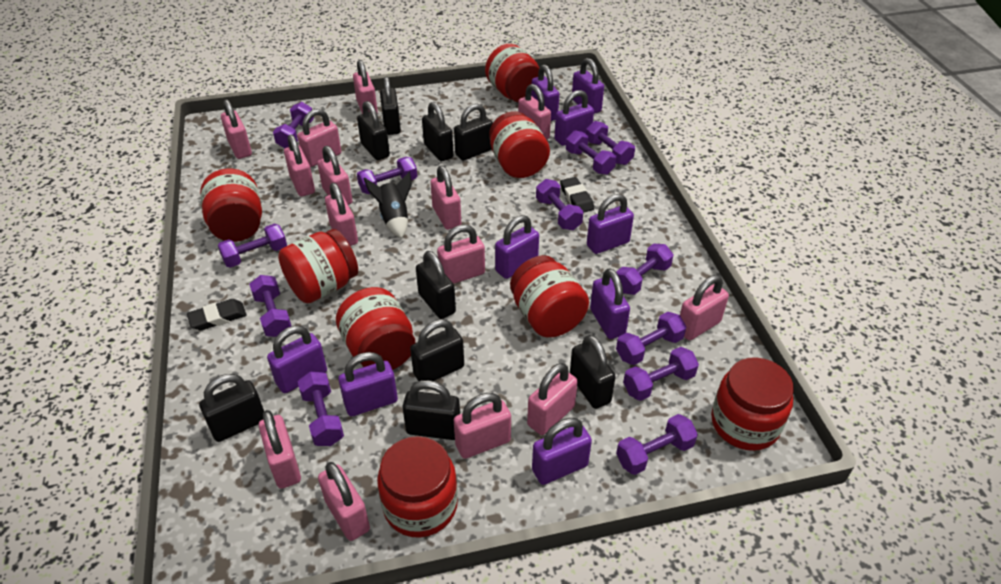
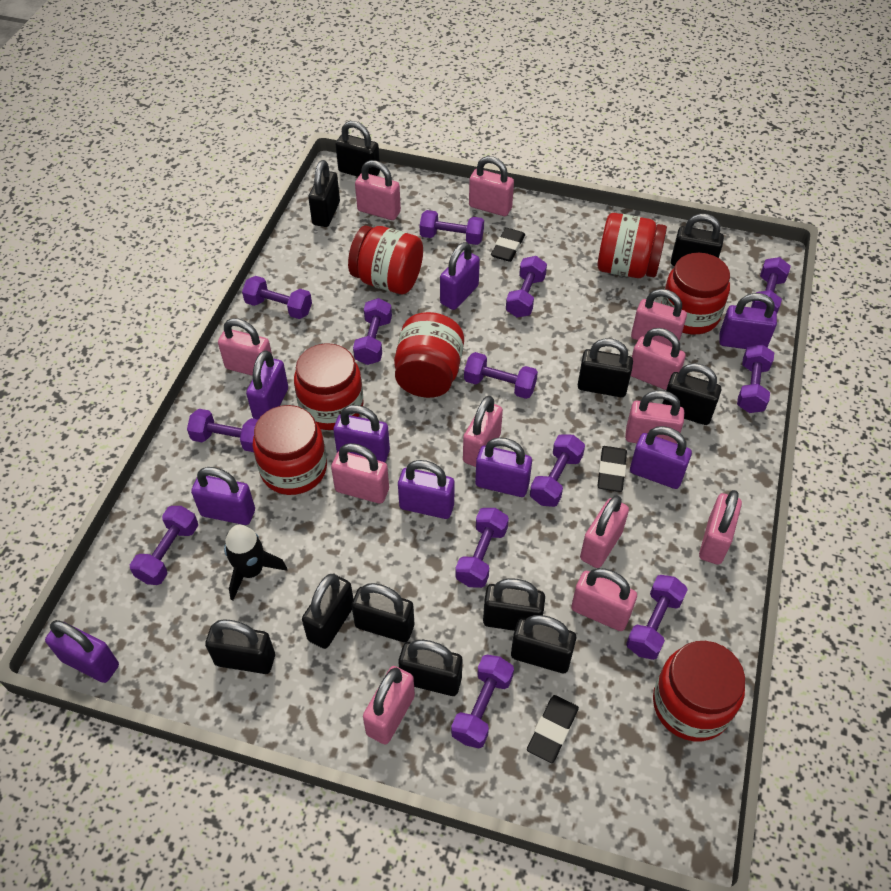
black eraser: 2 -> 3
black padlock: 9 -> 11
pink padlock: 14 -> 12
purple dumbbell: 12 -> 13
red jar: 8 -> 7

